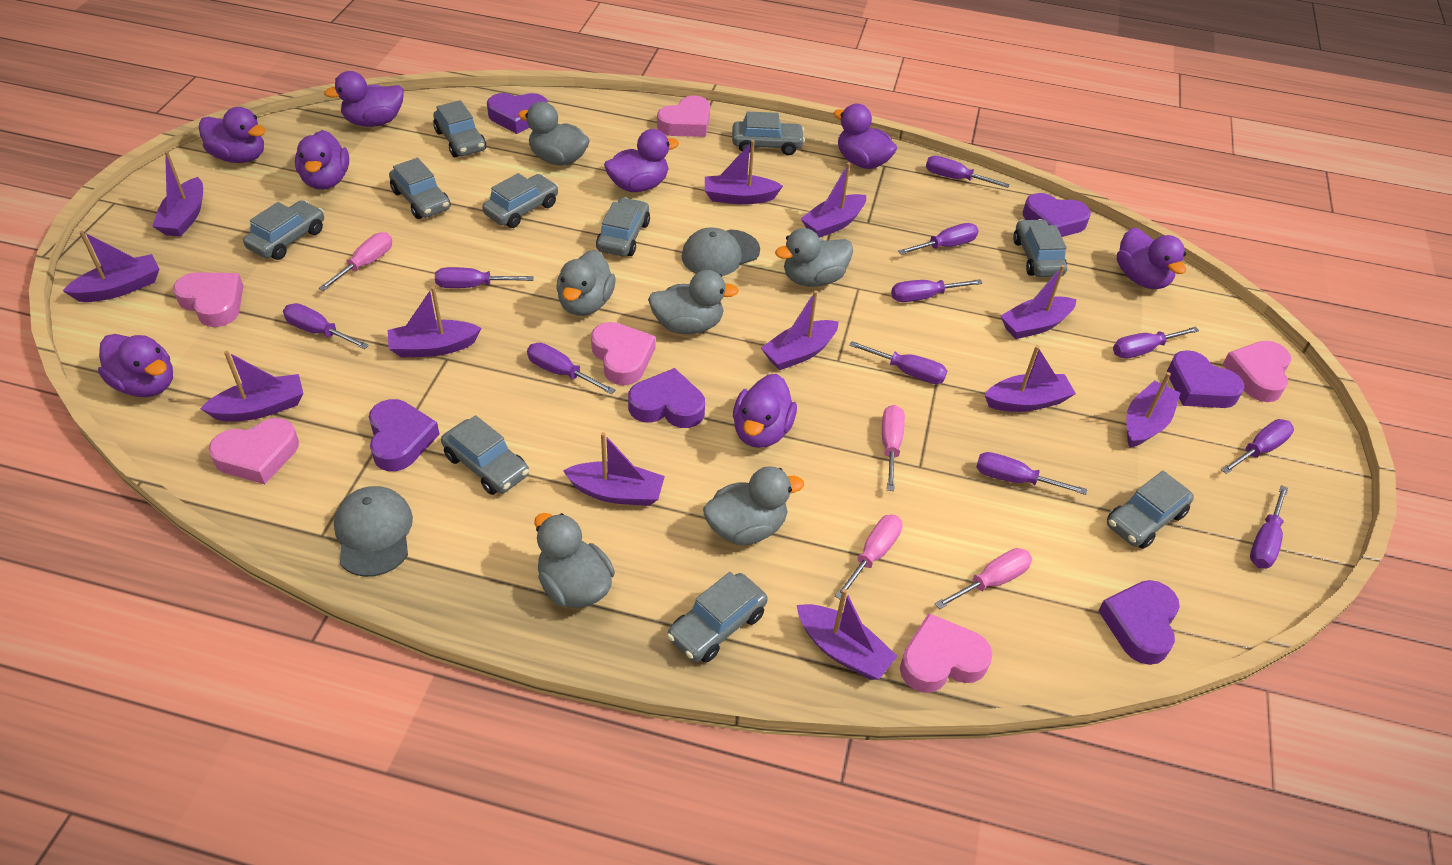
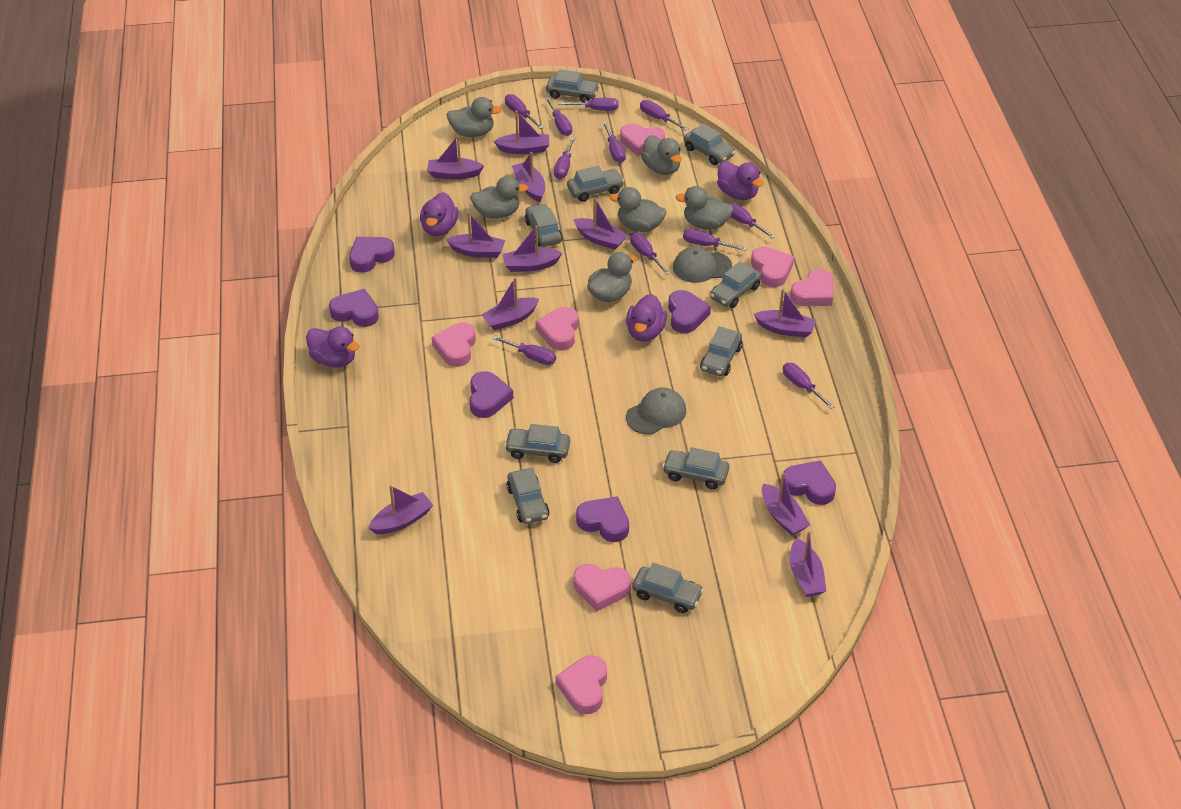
pink heart: 6 -> 7
pink screwdriver: 4 -> 0
purple boat: 12 -> 11
purple duck: 8 -> 4

